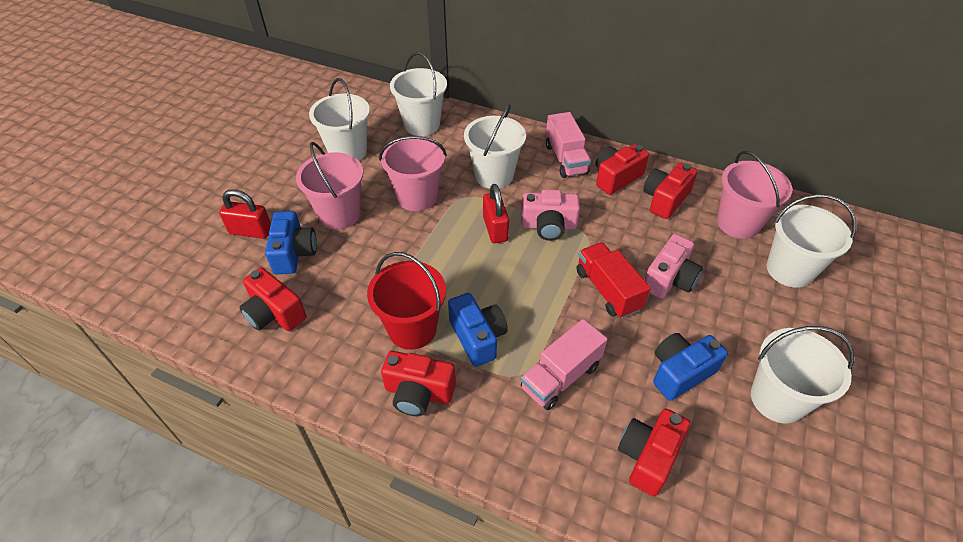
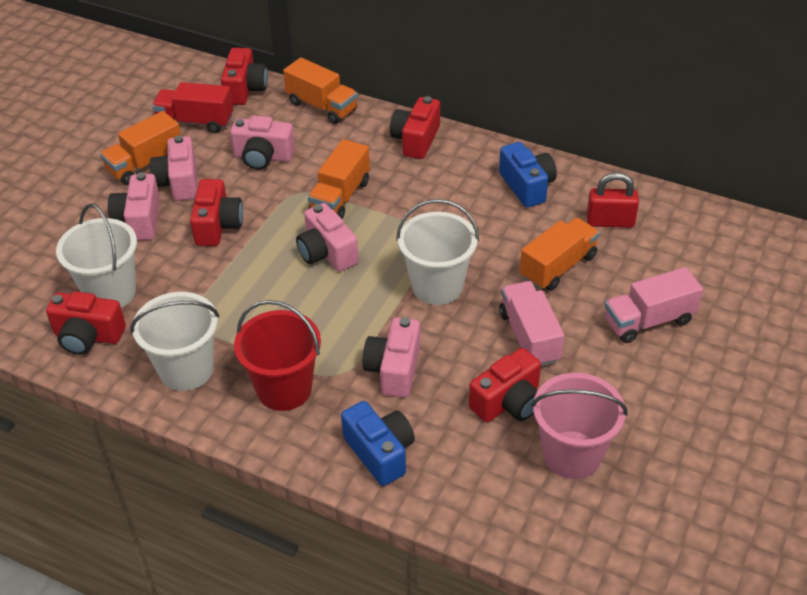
blue camera: 3 -> 2
orange truck: 0 -> 4
pink bucket: 3 -> 1
pink camera: 2 -> 5
red padlock: 2 -> 1
white bucket: 5 -> 3

